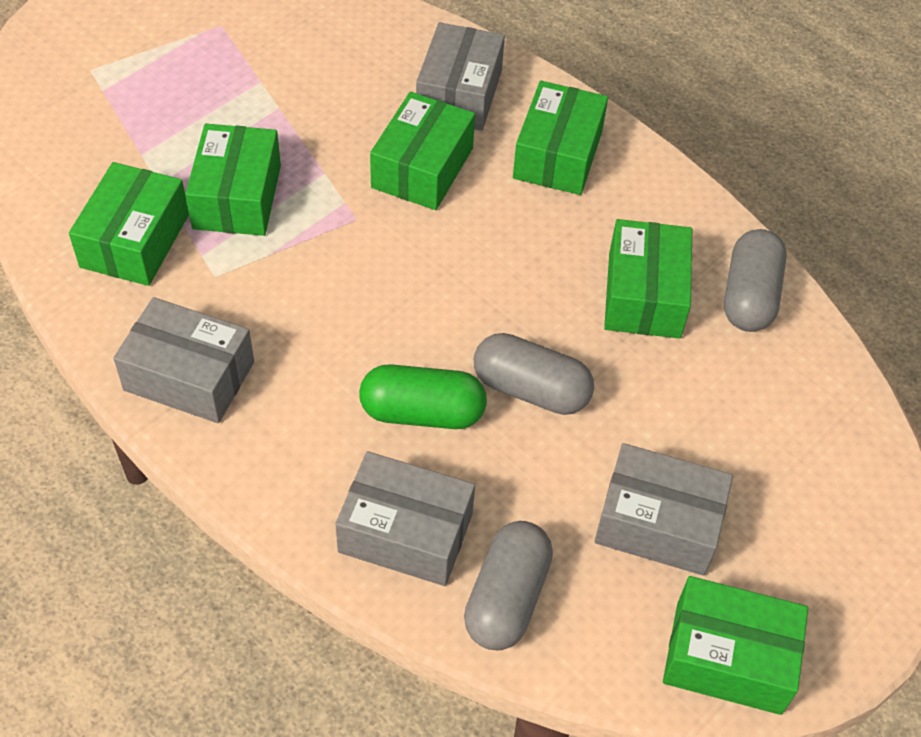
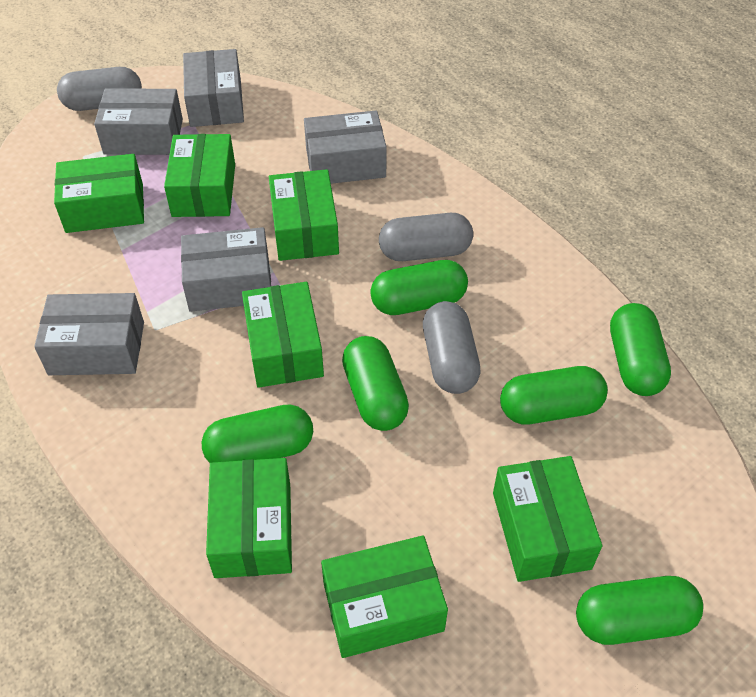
green box: 6 -> 7
green capsule: 1 -> 6
grey box: 4 -> 5

